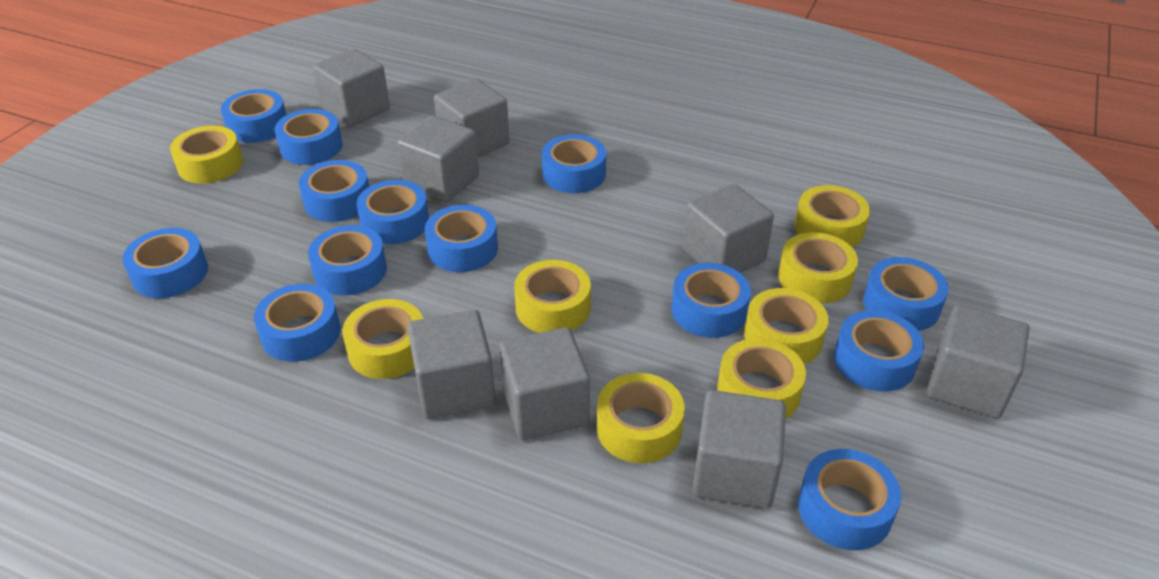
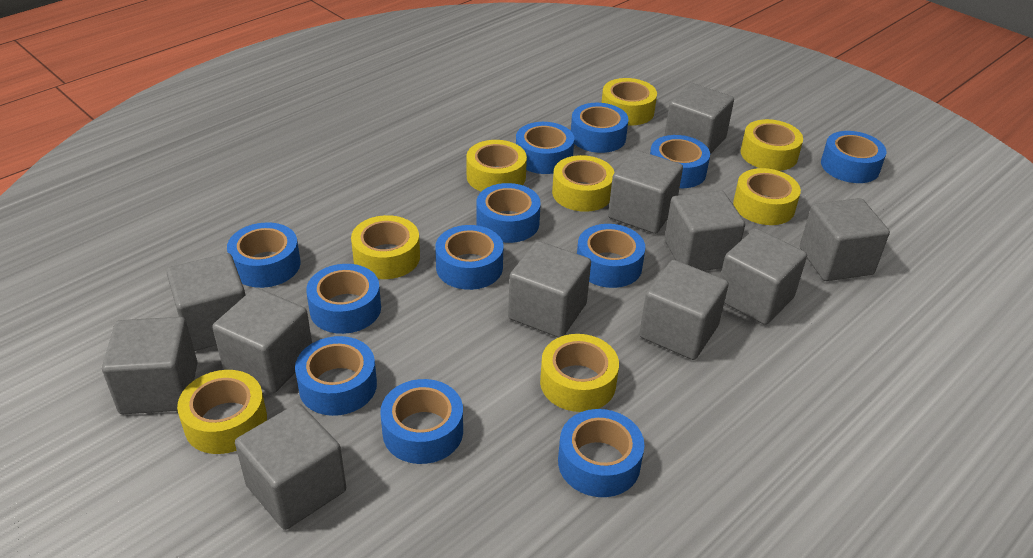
blue tape: 13 -> 12
grey cube: 8 -> 11

